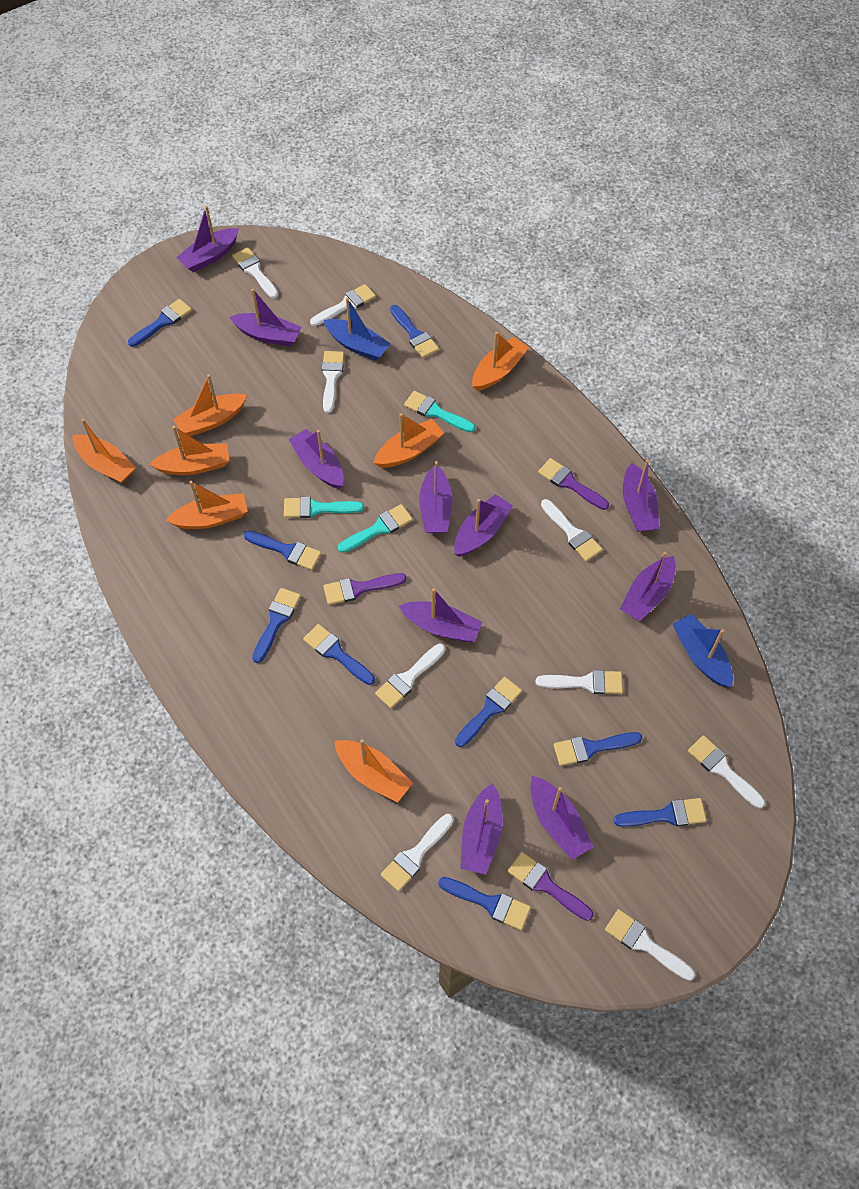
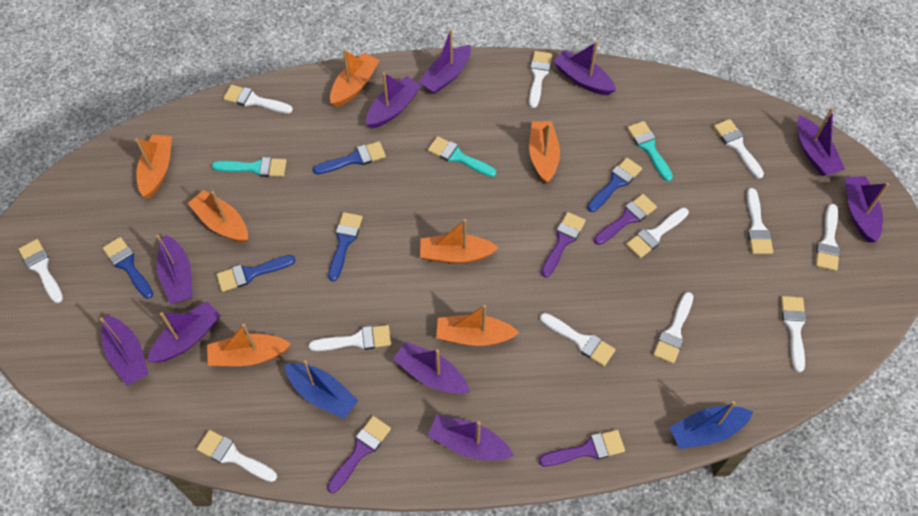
blue brush: 9 -> 5
purple brush: 3 -> 4
white brush: 9 -> 12

